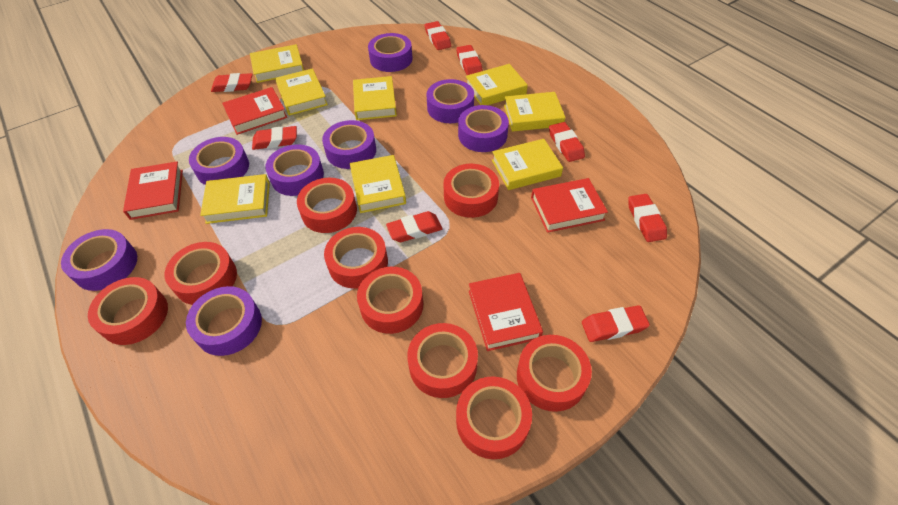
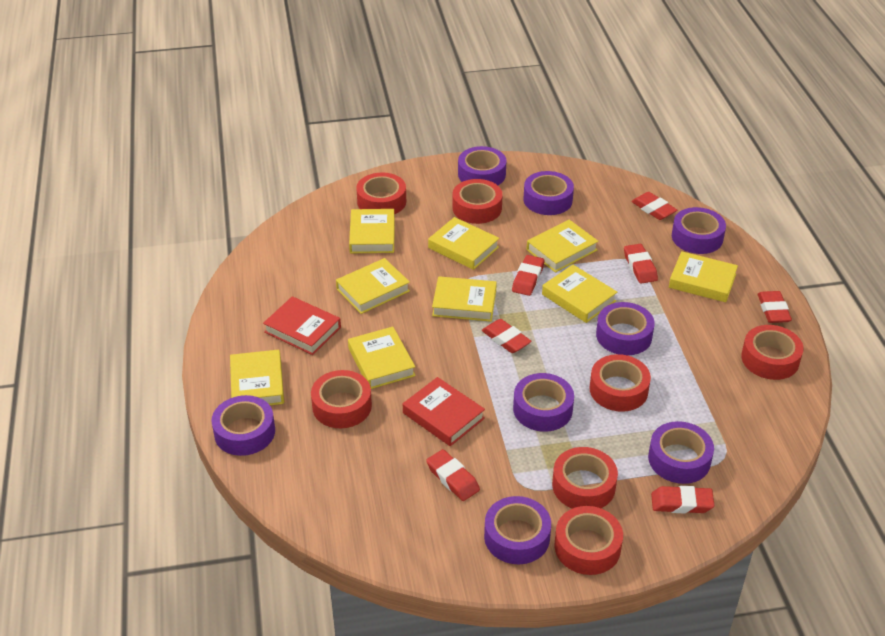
red book: 4 -> 2
red eraser: 8 -> 7
red tape: 9 -> 7
yellow book: 8 -> 9

